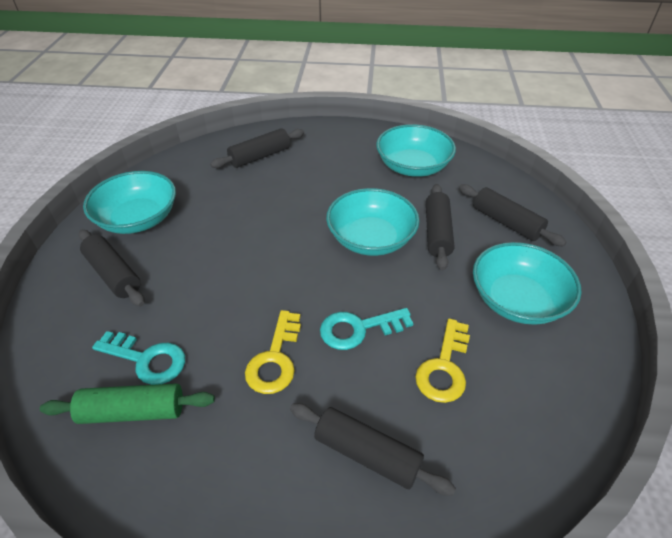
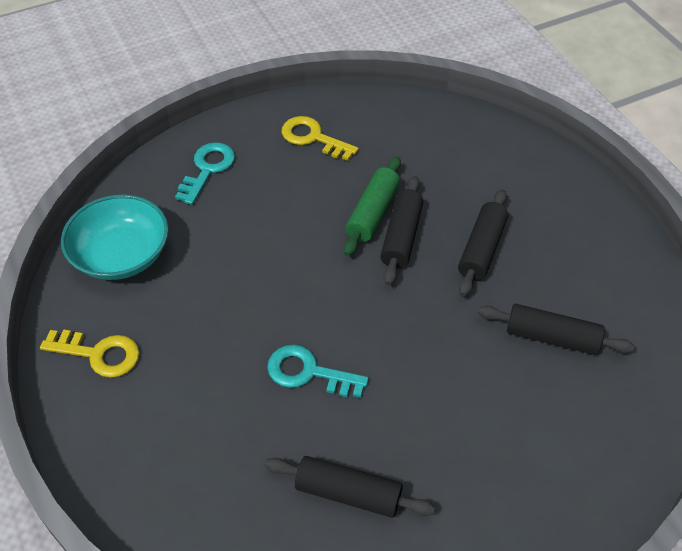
black rolling pin: 5 -> 4
turquoise bowl: 4 -> 1

